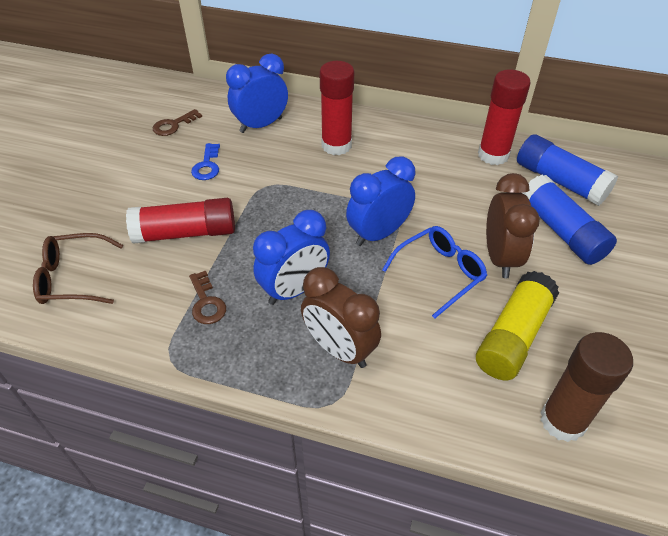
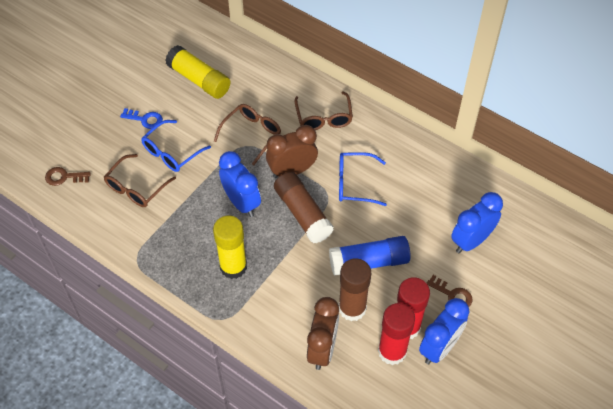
blue glasses: 1 -> 2
blue glue stick: 2 -> 1
brown glasses: 1 -> 3
brown glue stick: 1 -> 2
red glue stick: 3 -> 2
yellow glue stick: 1 -> 2

